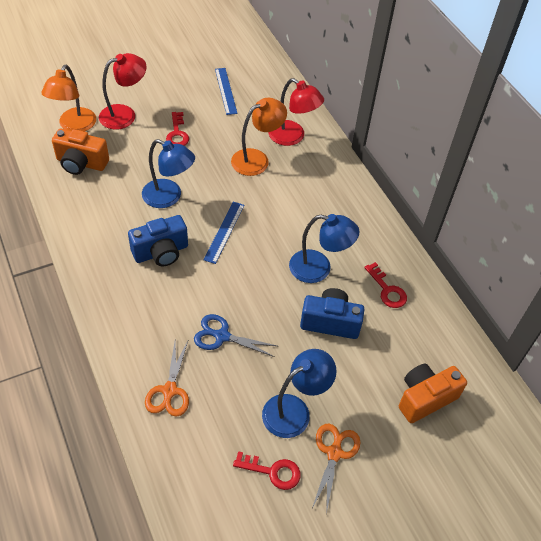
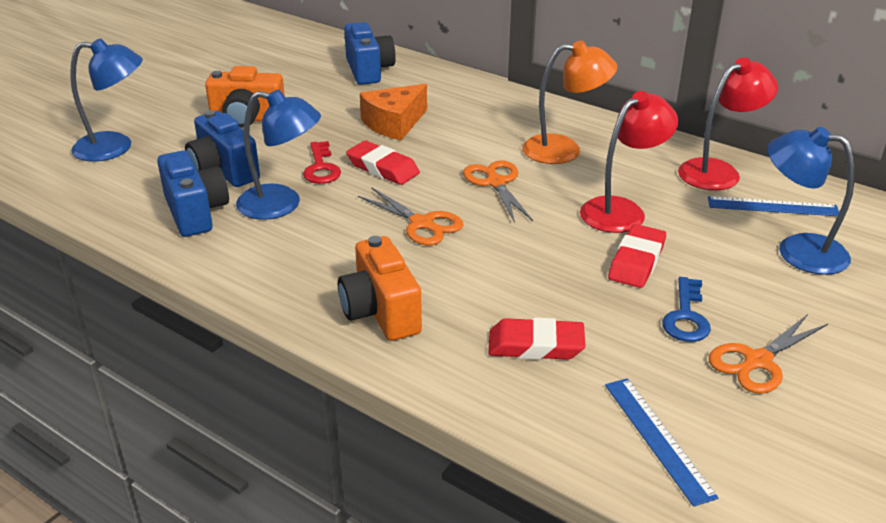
blue camera: 2 -> 3
blue key: 0 -> 1
blue scissors: 1 -> 0
orange cheese: 0 -> 1
orange lamp: 2 -> 1
orange scissors: 2 -> 3
red eraser: 0 -> 3
red key: 3 -> 1

